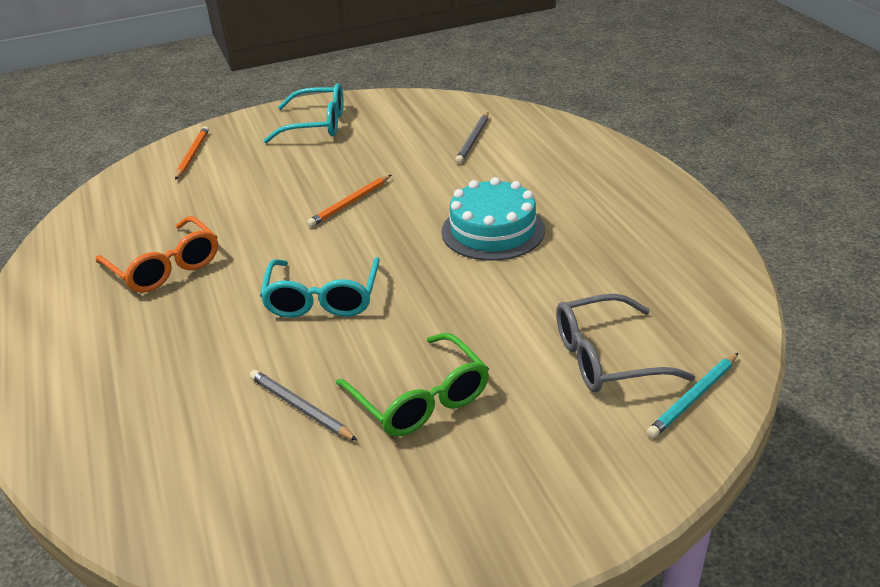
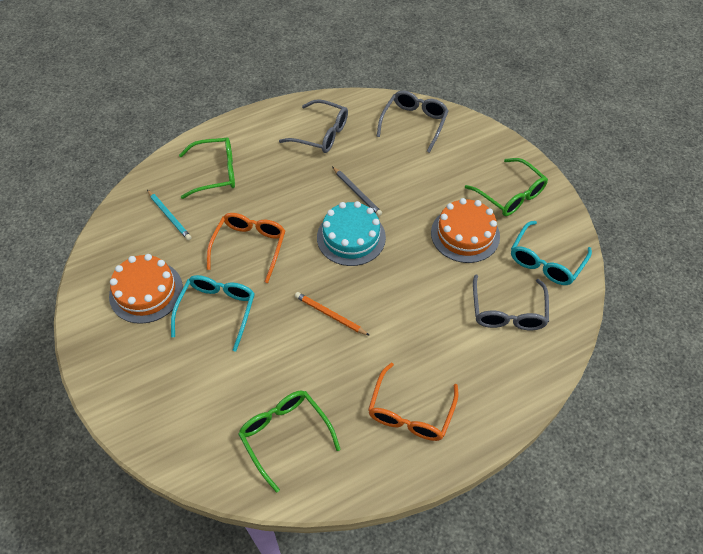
green glasses: 1 -> 3
grey glasses: 1 -> 3
grey pencil: 2 -> 1
orange cake: 0 -> 2
orange glasses: 1 -> 2
orange pencil: 2 -> 1

